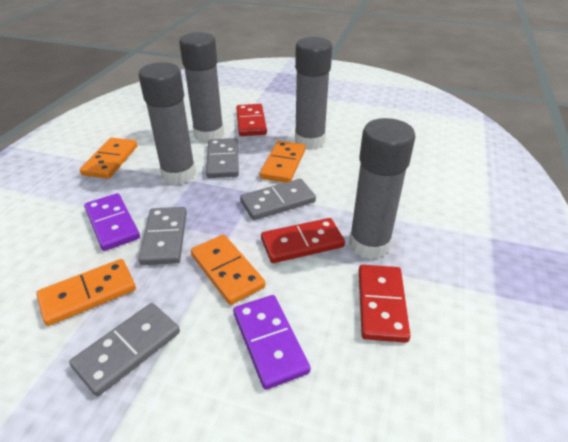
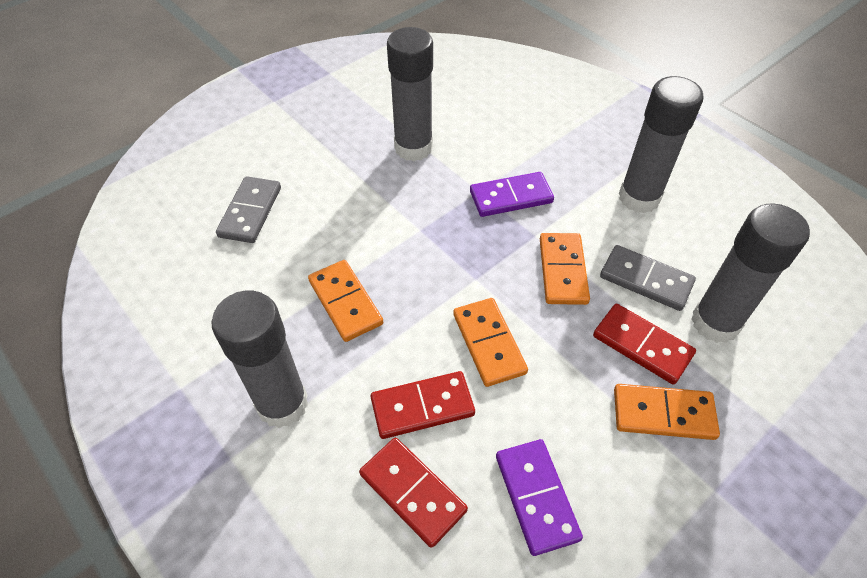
grey domino: 4 -> 2

